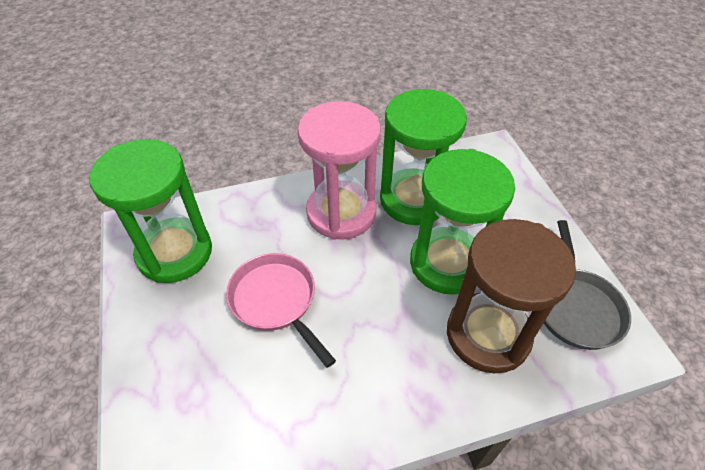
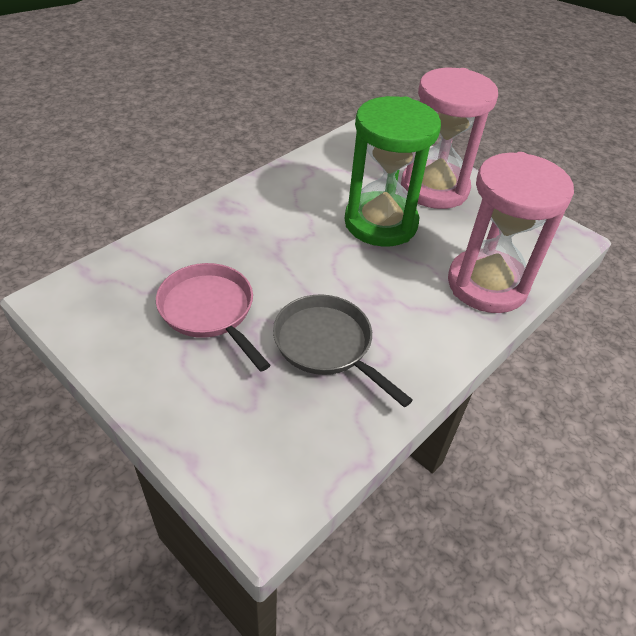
brown hourglass: 1 -> 0
green hourglass: 3 -> 1
pink hourglass: 1 -> 2

